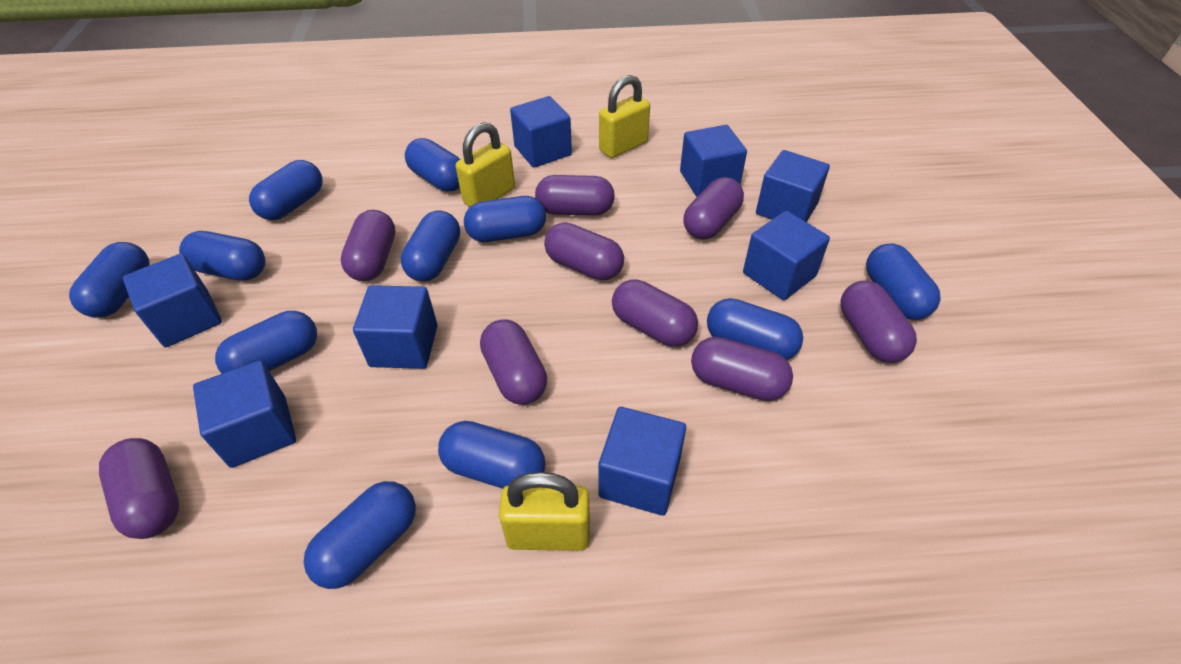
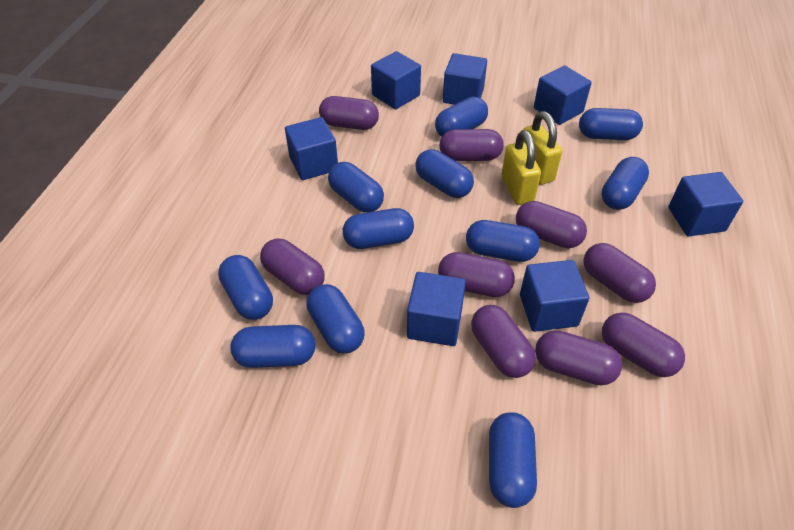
blue cube: 8 -> 7
yellow padlock: 3 -> 2

